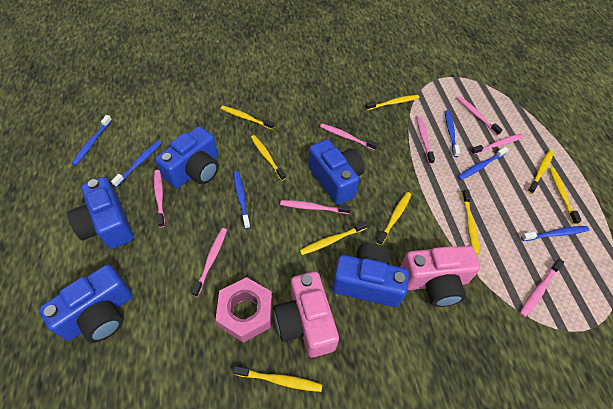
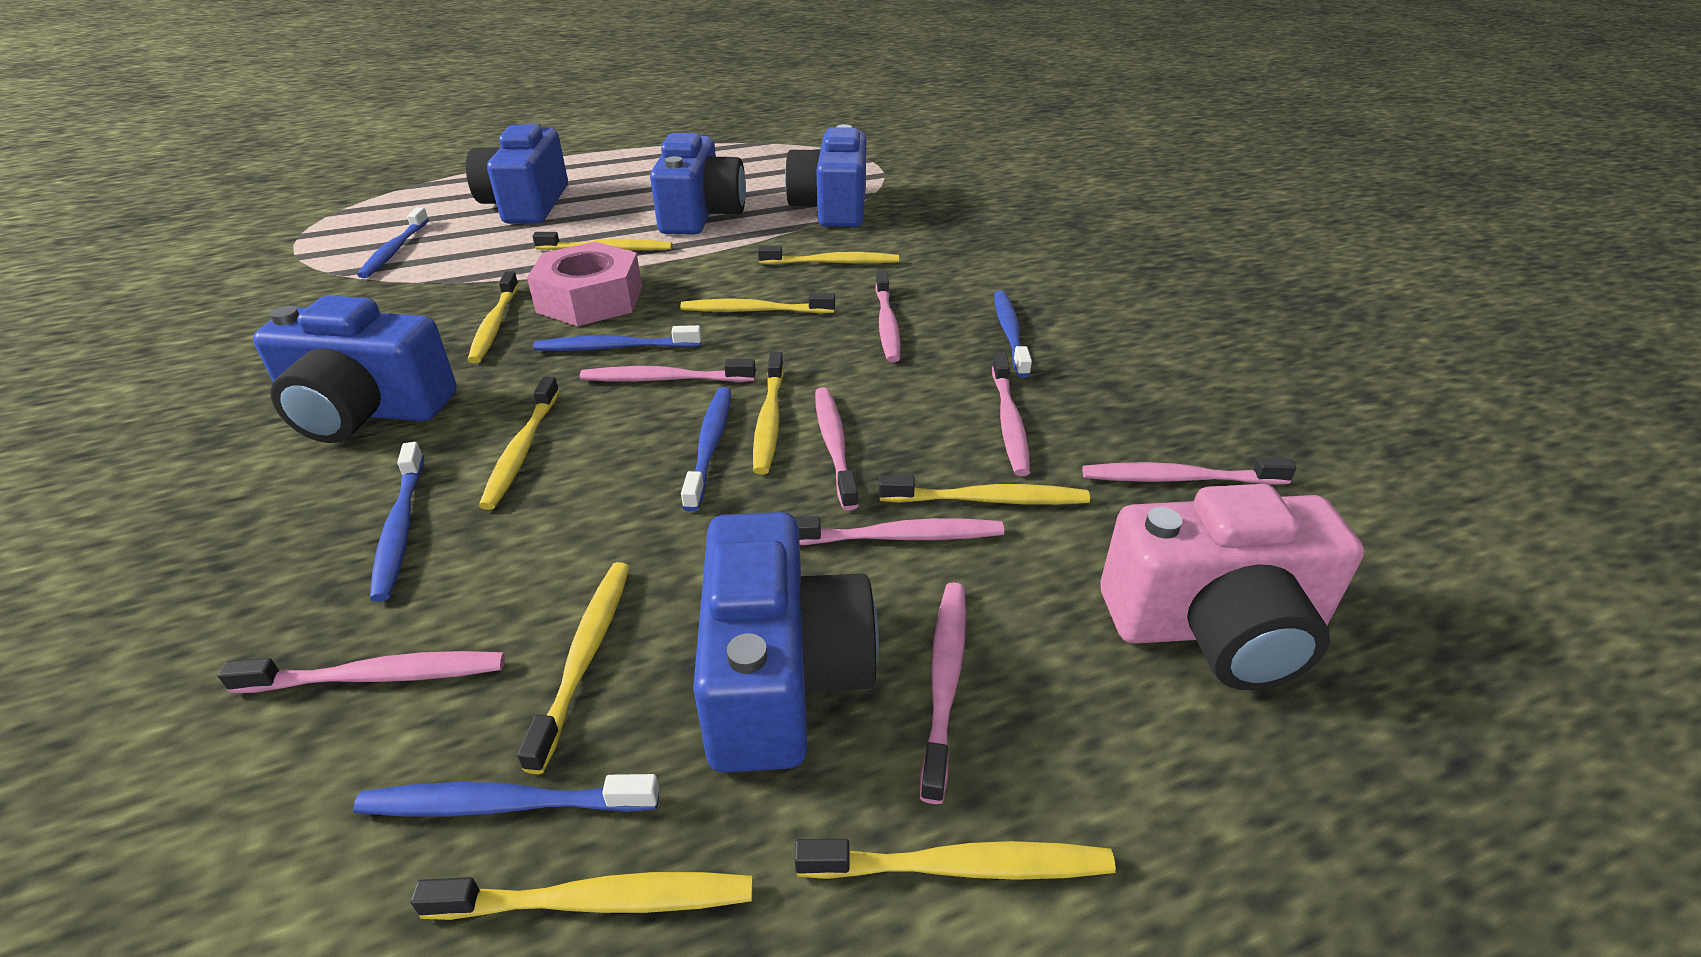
pink camera: 2 -> 1
yellow toothbrush: 9 -> 10

